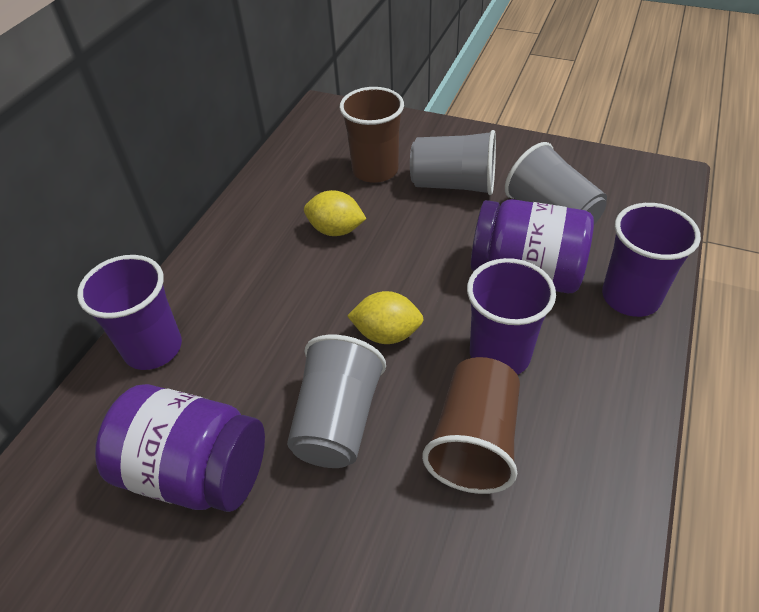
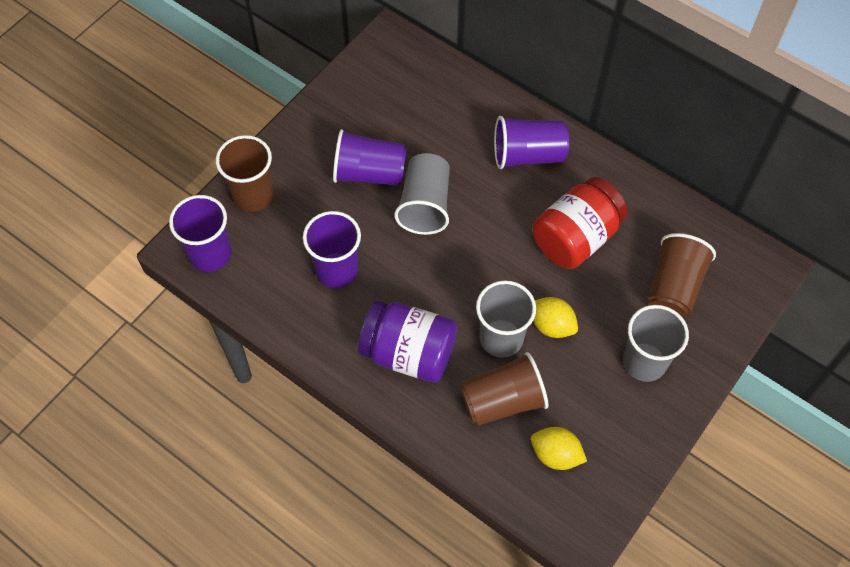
brown cup: 2 -> 3
purple cup: 3 -> 4
purple jar: 2 -> 1
red jar: 0 -> 1

